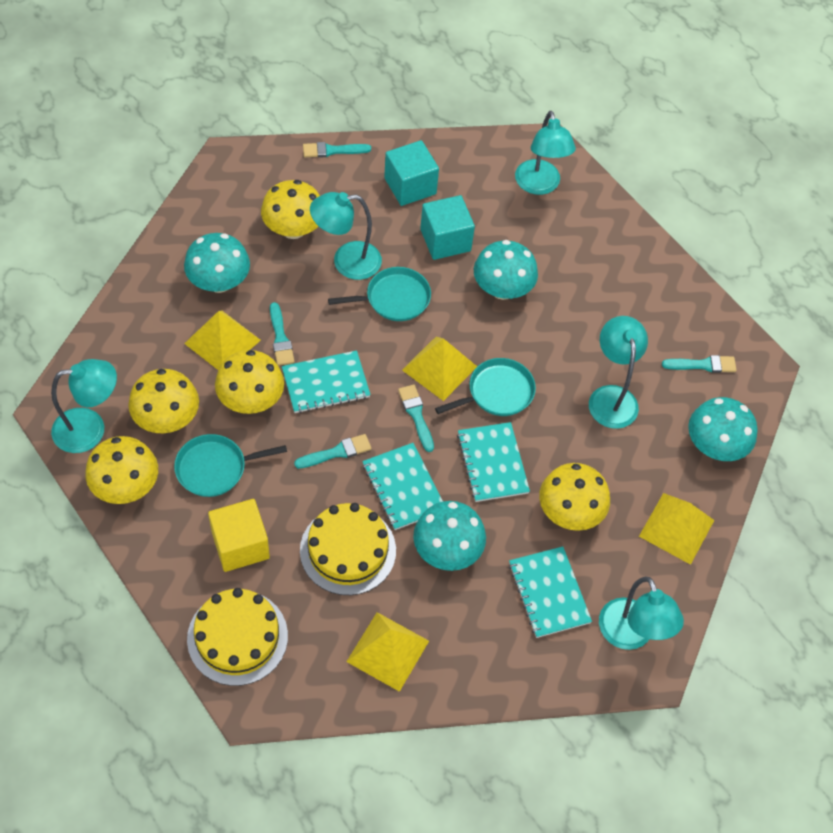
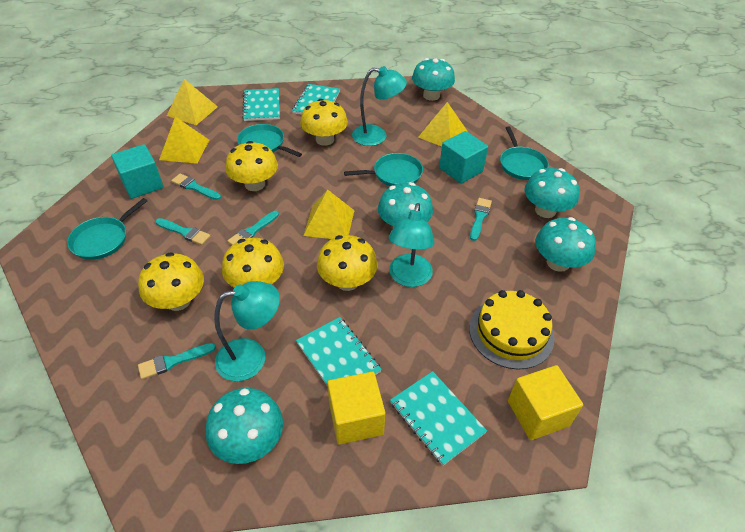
turquoise lamp: 5 -> 3
turquoise mushroom: 4 -> 5
turquoise pan: 3 -> 4
yellow cake: 2 -> 1
yellow cube: 1 -> 2

